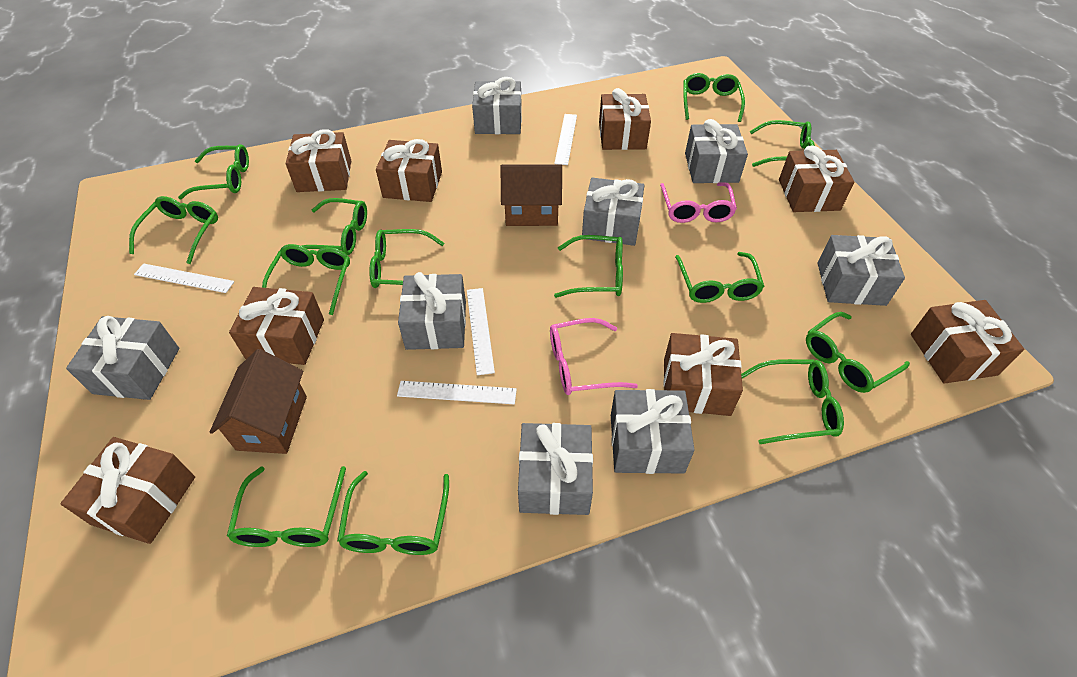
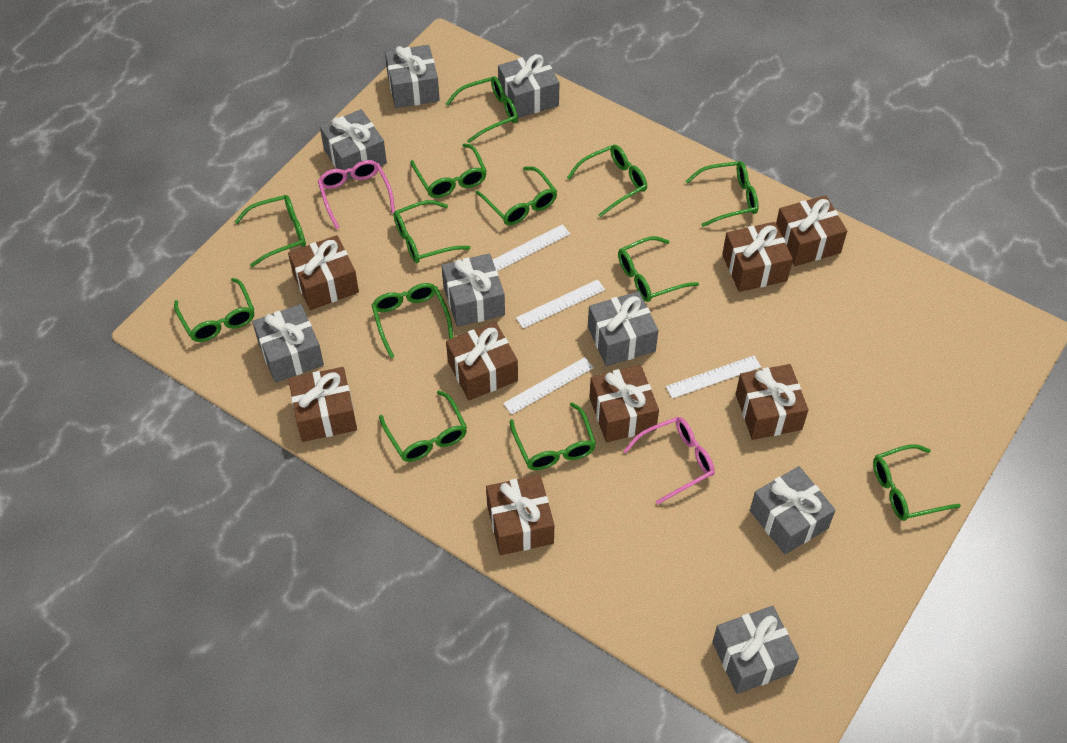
brown house: 2 -> 0

